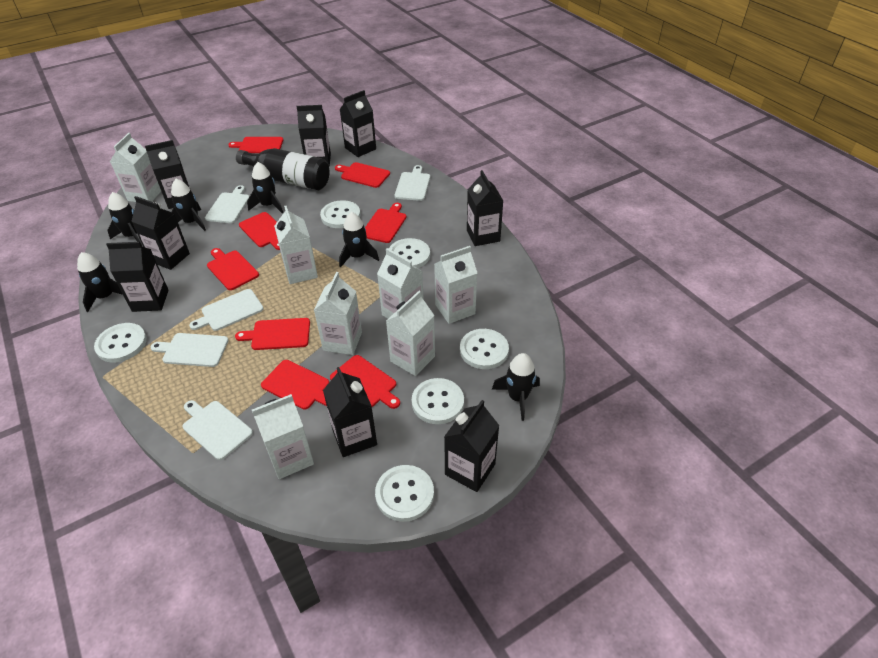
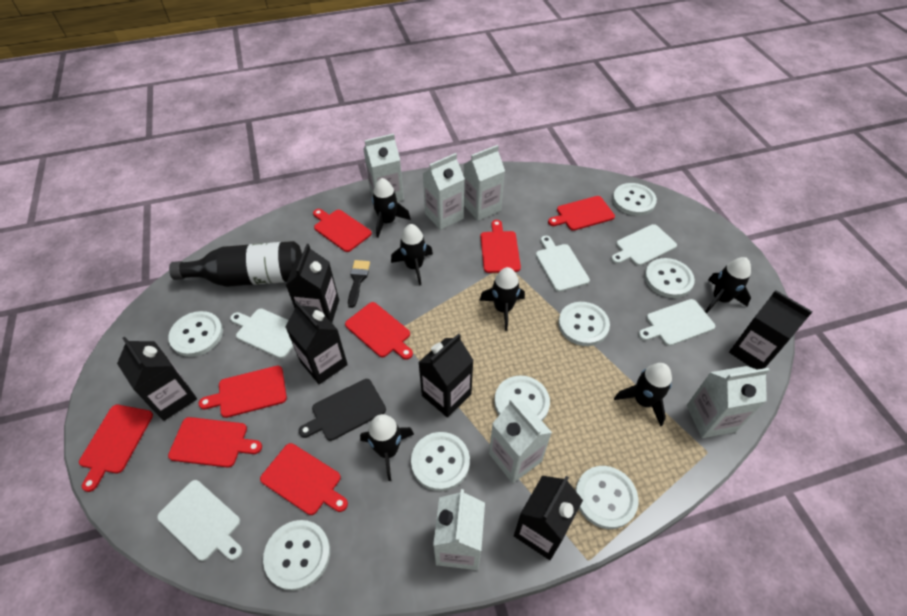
black brush: 0 -> 1
black carton: 8 -> 6
black cutting board: 0 -> 1
white button: 6 -> 8
white carton: 7 -> 6

